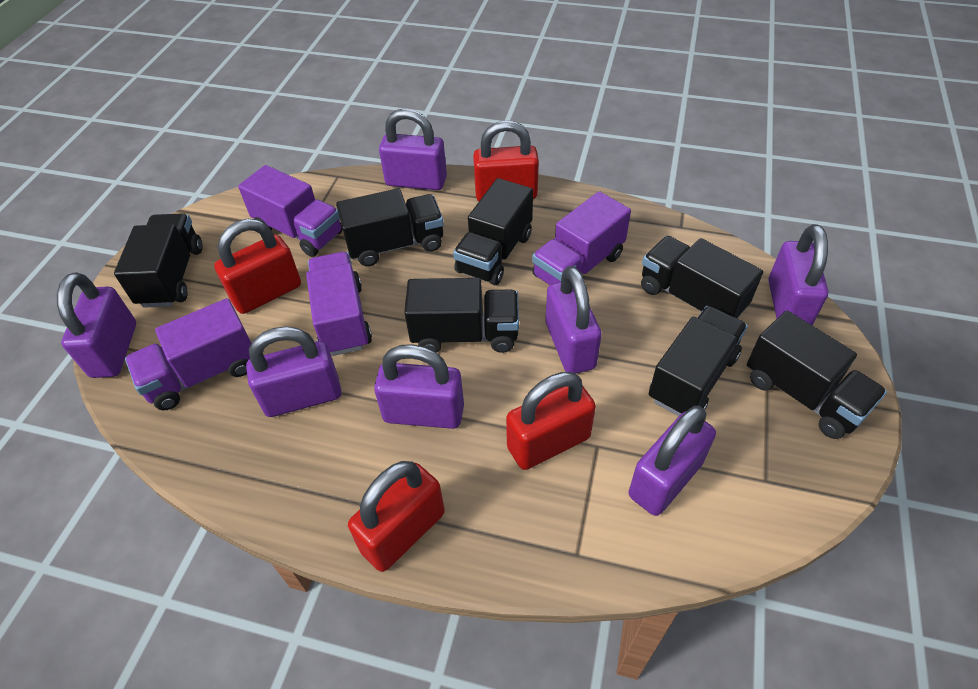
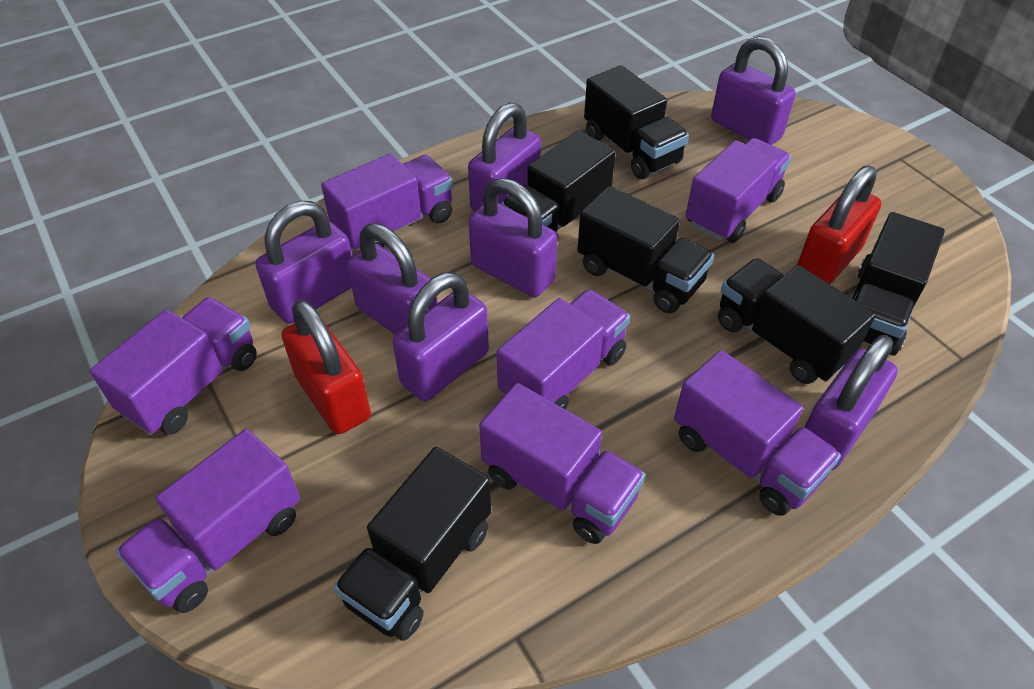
black truck: 7 -> 6
purple truck: 4 -> 7
red padlock: 4 -> 2

